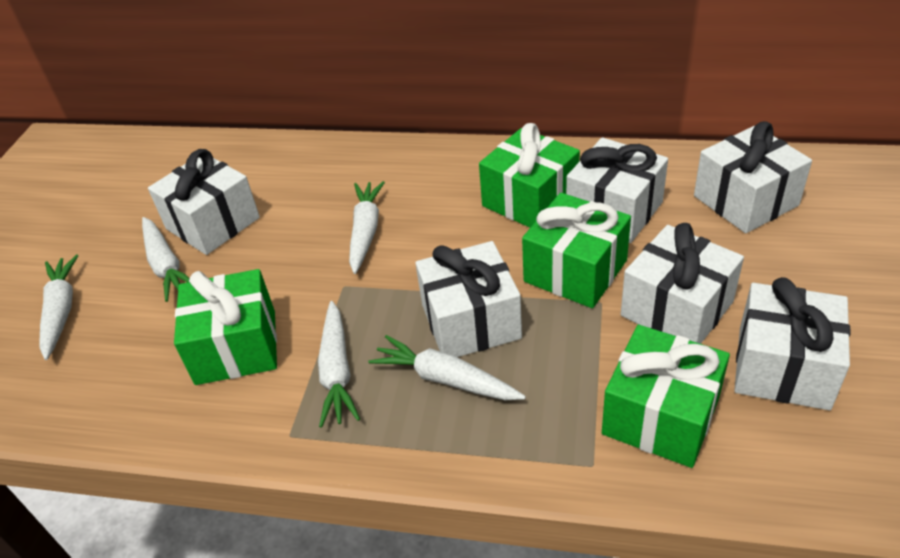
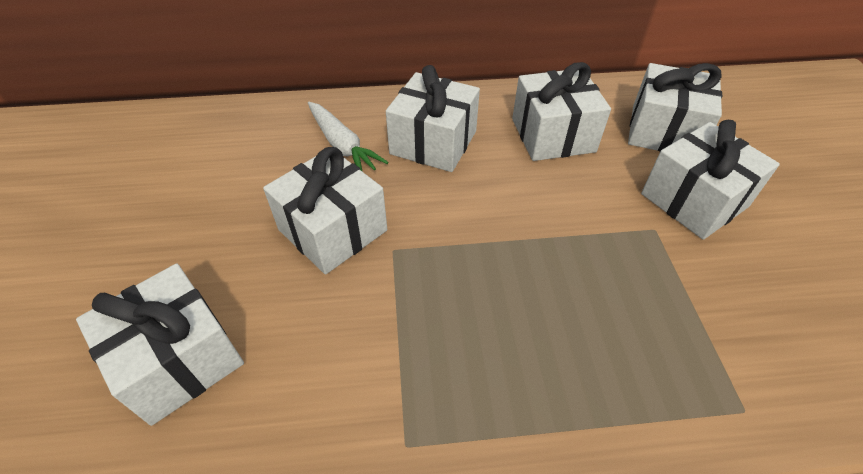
green gift: 4 -> 0
white carrot: 5 -> 1

